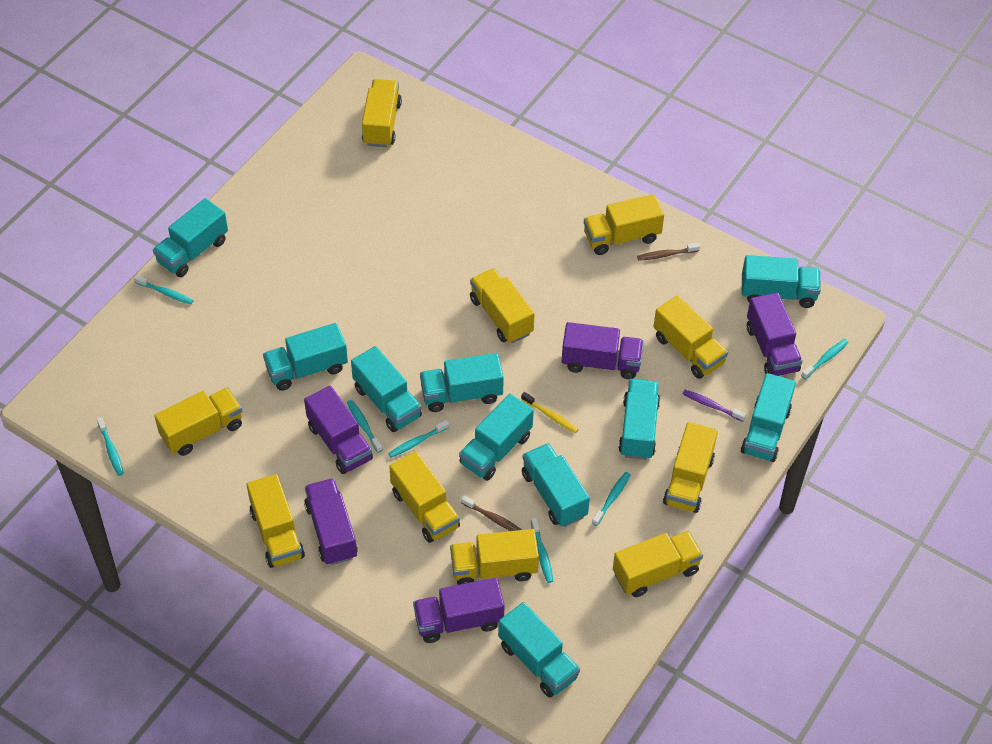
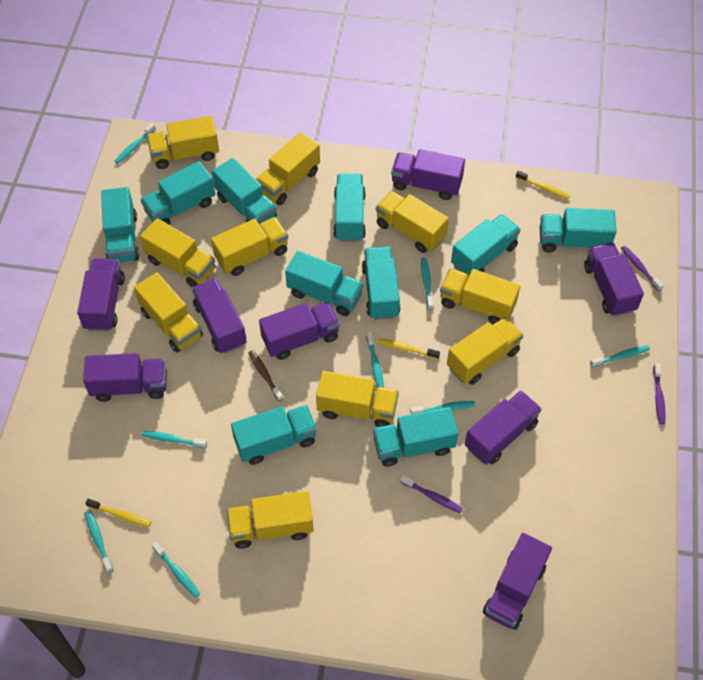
brown toothbrush: 2 -> 1
purple toothbrush: 1 -> 3
purple truck: 5 -> 8
turquoise toothbrush: 7 -> 8
yellow toothbrush: 1 -> 3

